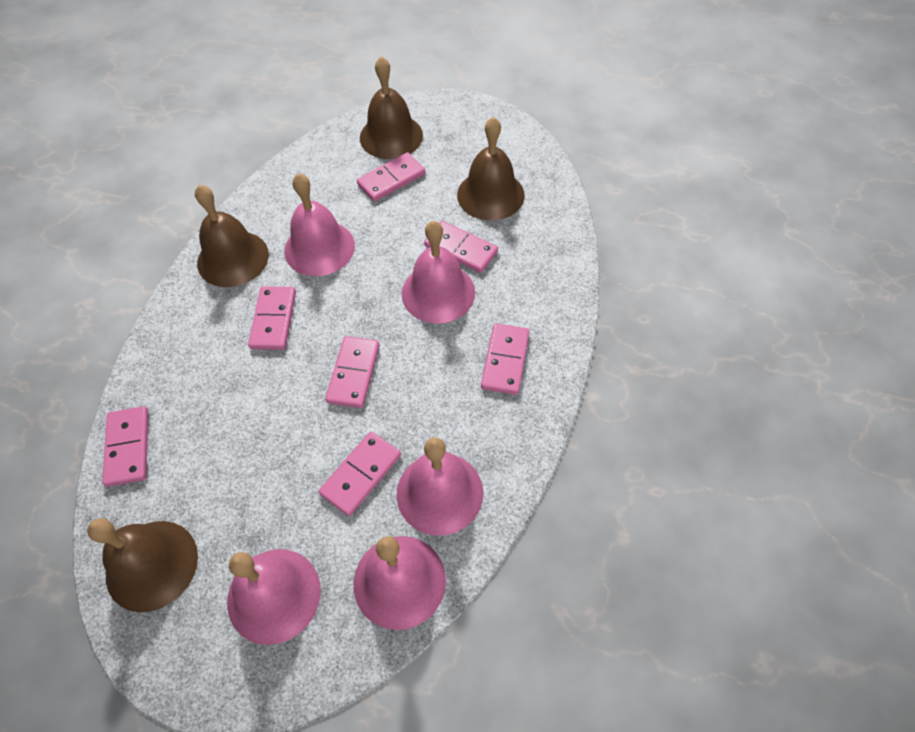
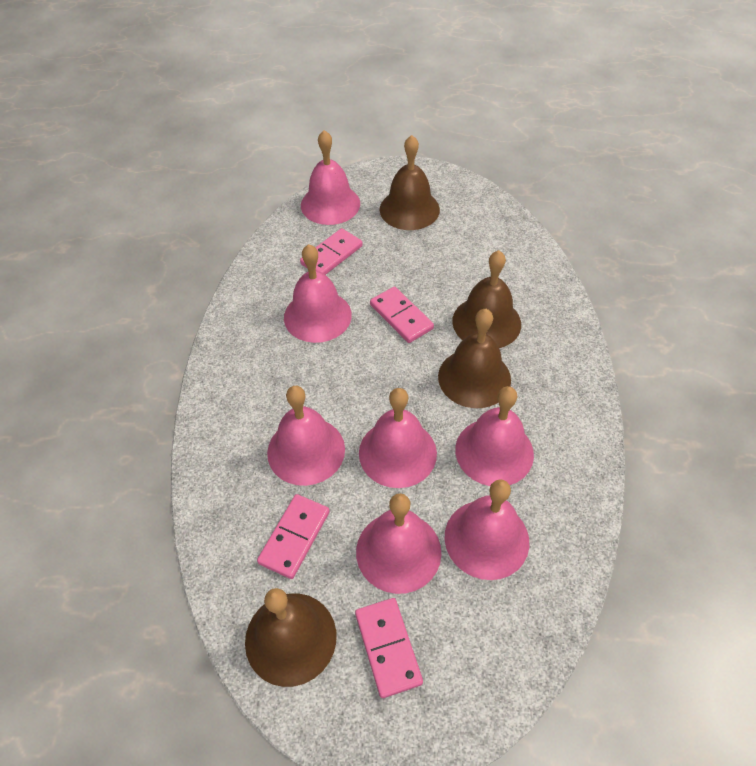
pink bell: 5 -> 7
pink domino: 7 -> 4

